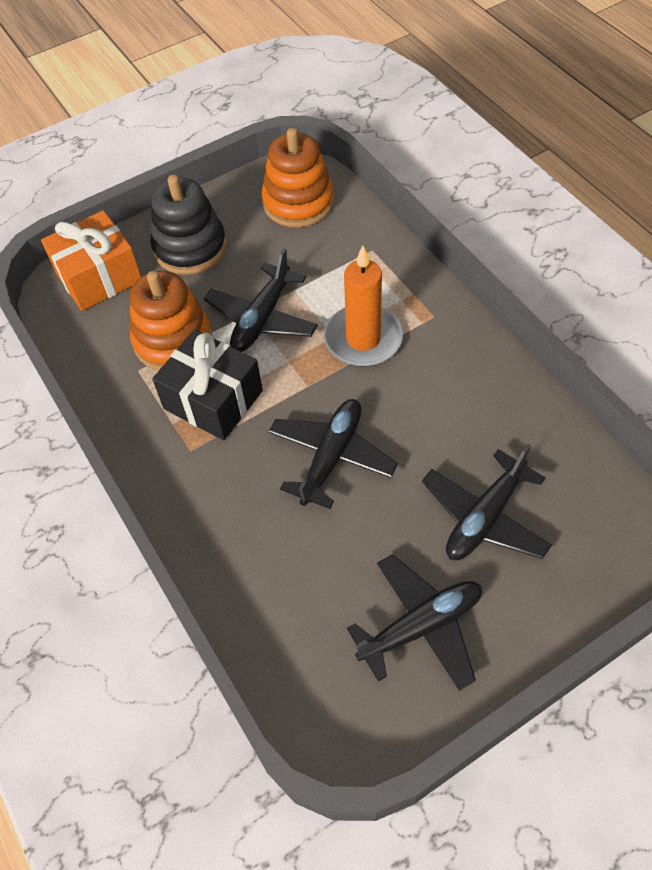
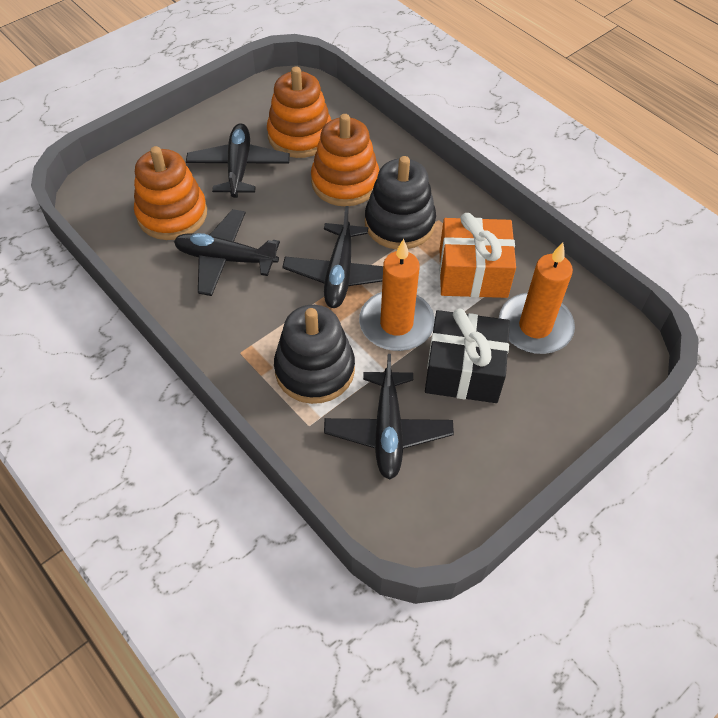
black stacking toy: 1 -> 2
orange candle: 1 -> 2
orange stacking toy: 2 -> 3

